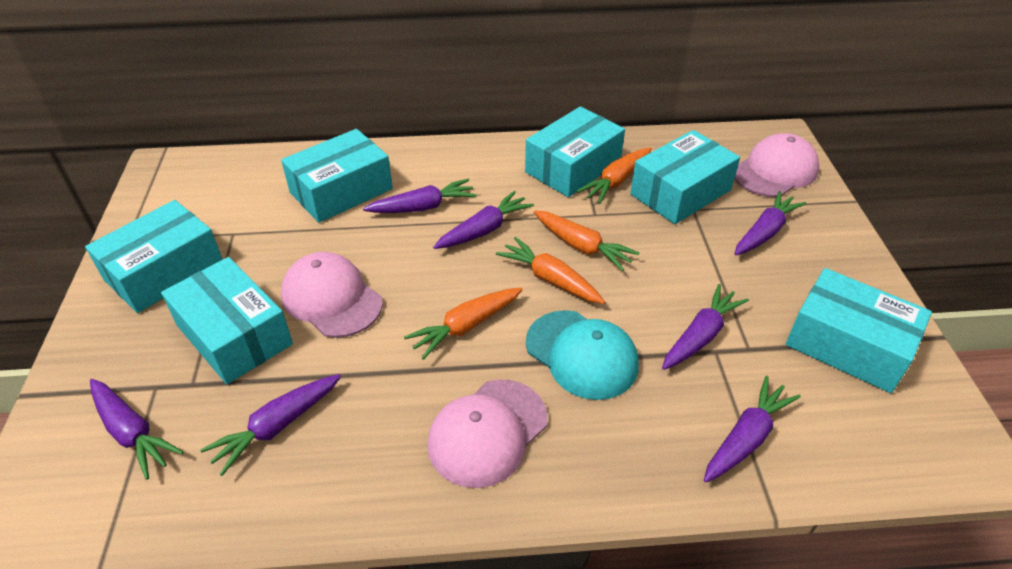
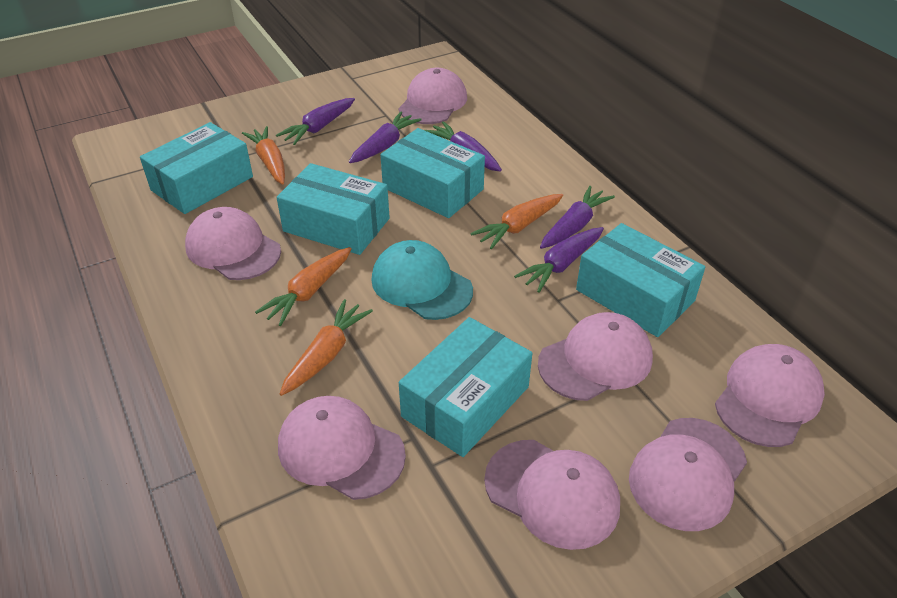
pink cap: 3 -> 7
purple carrot: 7 -> 5
turquoise box: 6 -> 5

